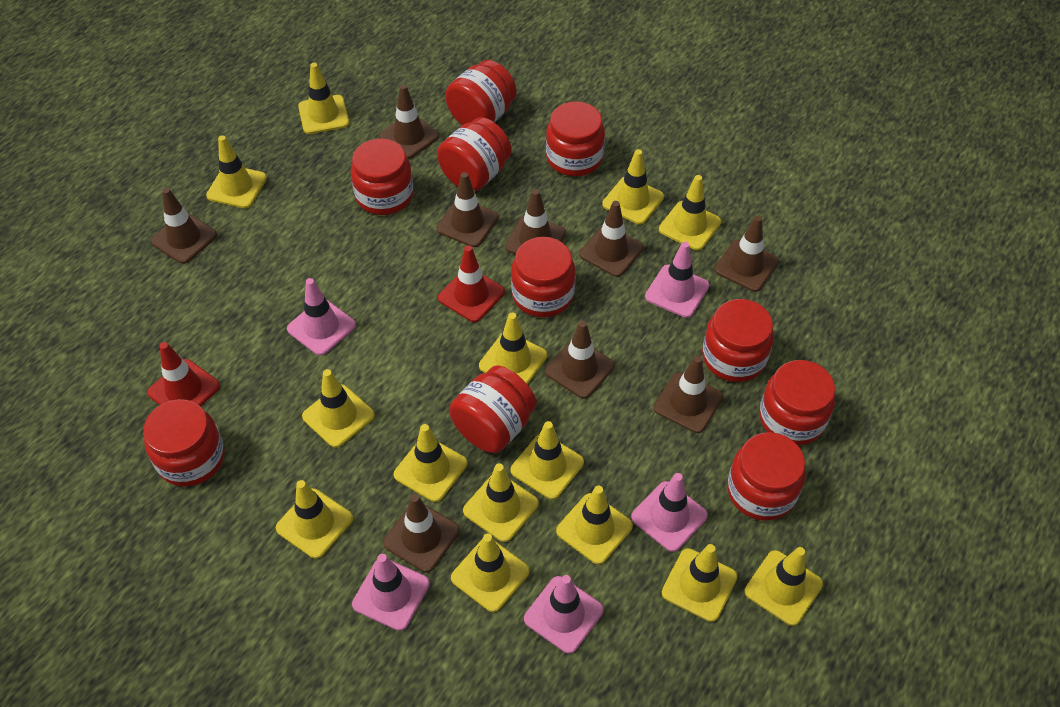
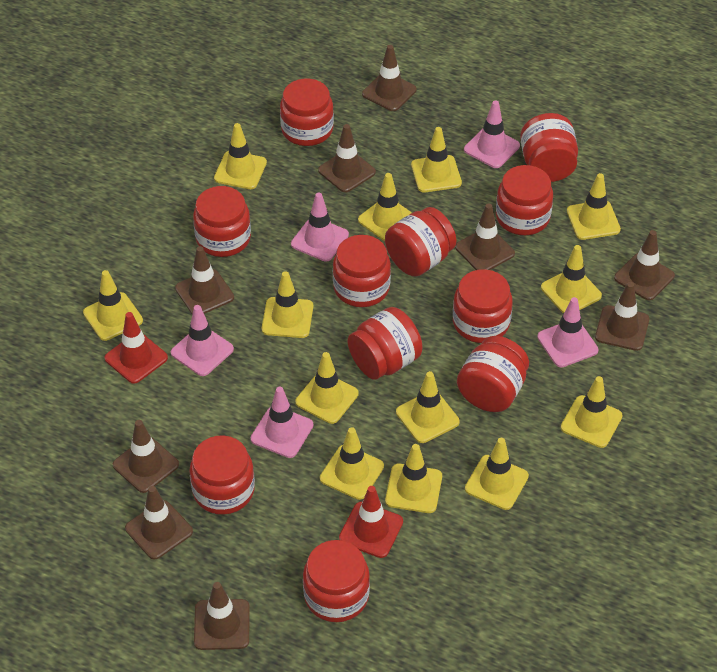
red jar: 10 -> 11
yellow traffic cone: 14 -> 13

